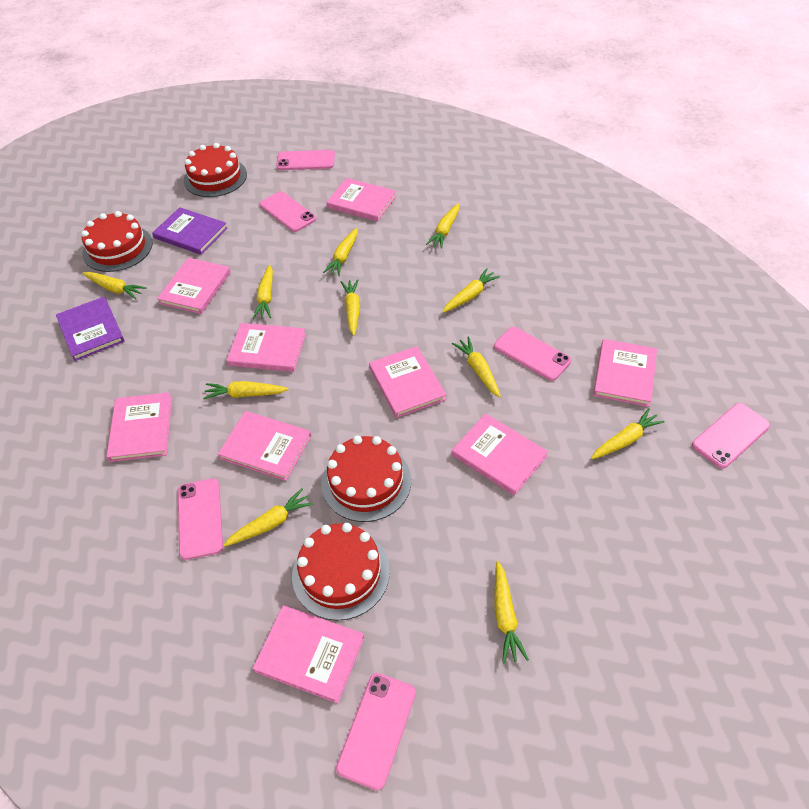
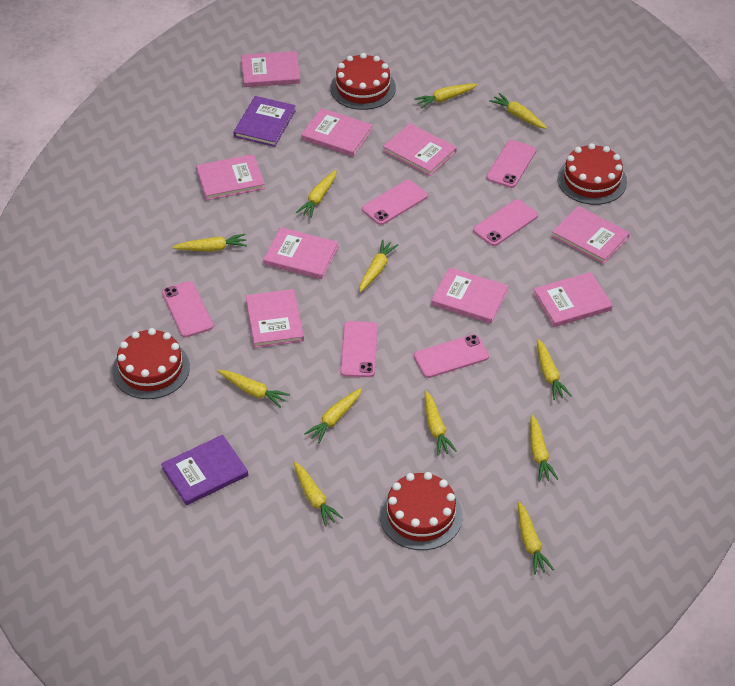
yellow carrot: 11 -> 12

